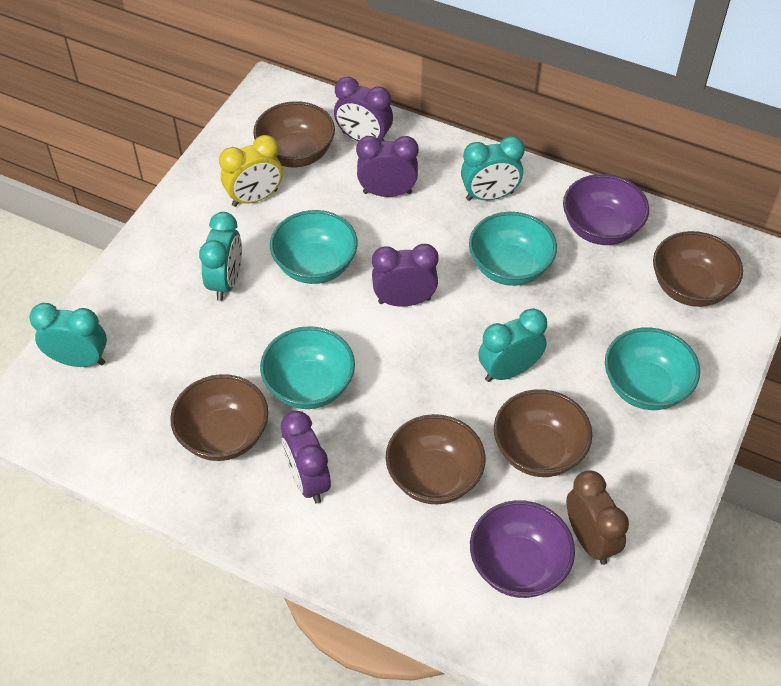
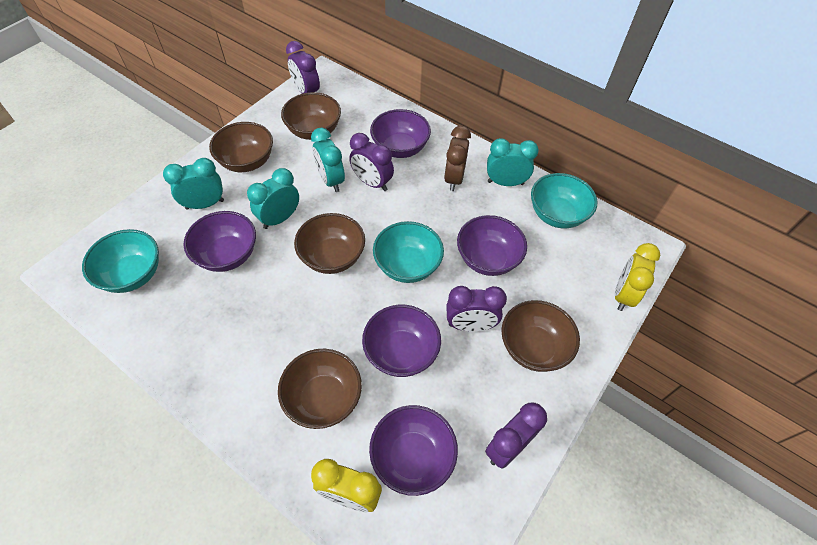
purple bowl: 2 -> 5
turquoise bowl: 4 -> 3
yellow clock: 1 -> 2

